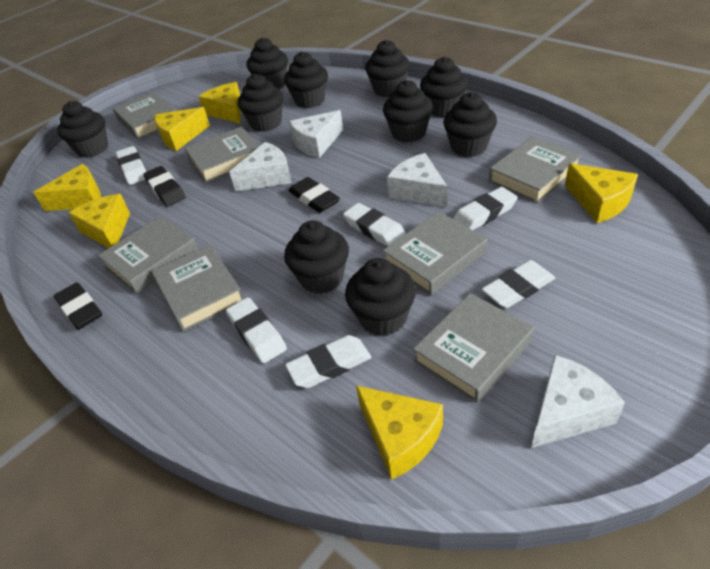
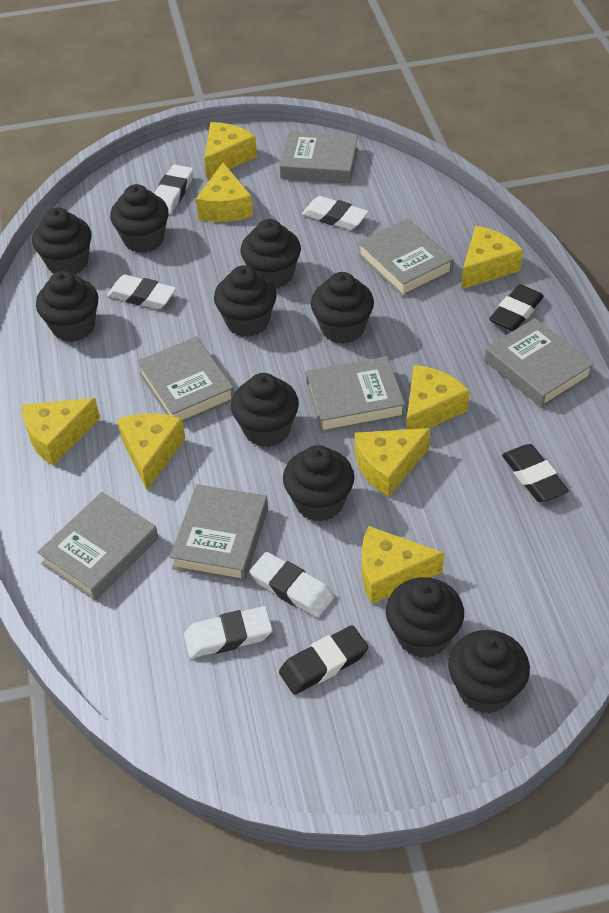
white cheese: 4 -> 0
white eraser: 6 -> 5
yellow cheese: 6 -> 8

